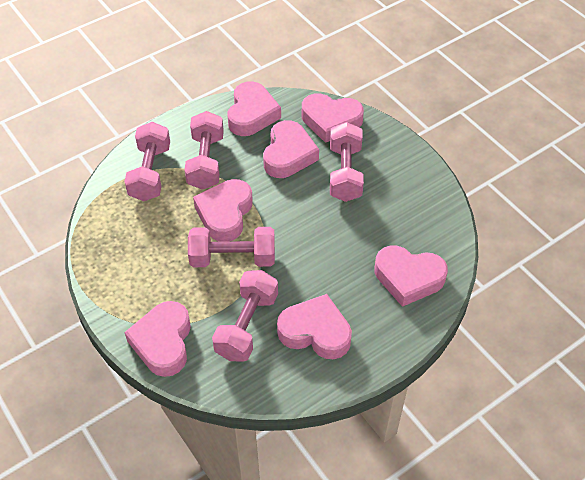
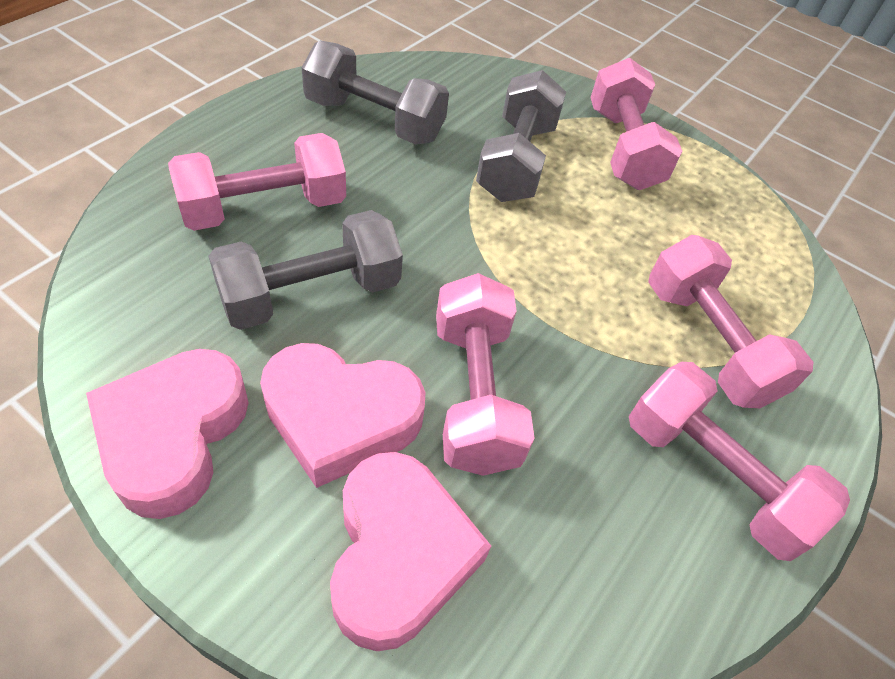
grey dumbbell: 0 -> 3
pink heart: 7 -> 3

